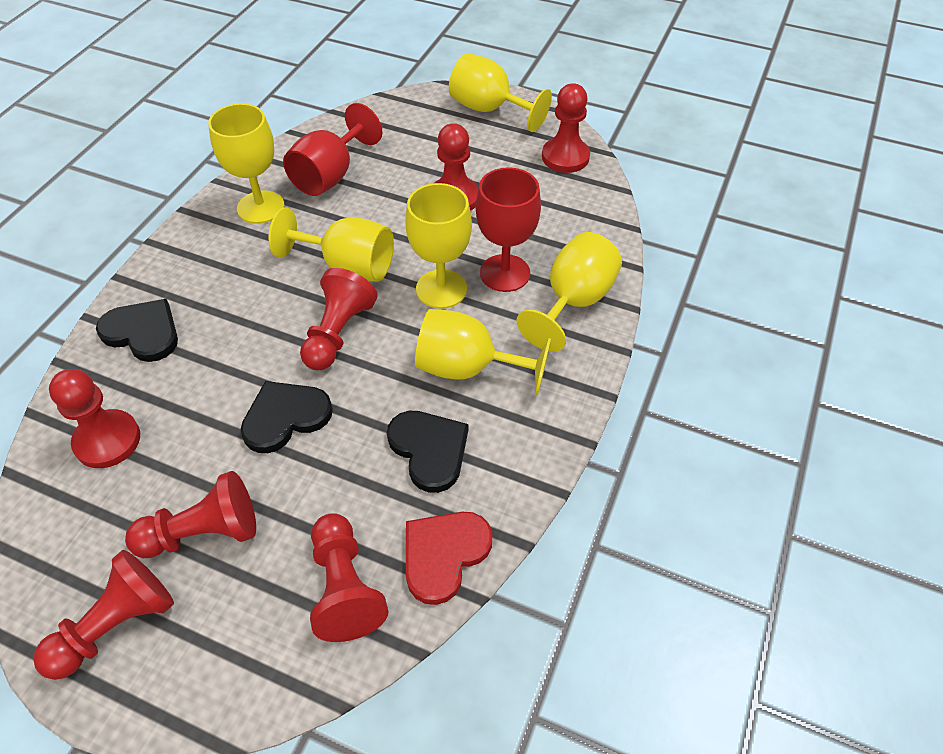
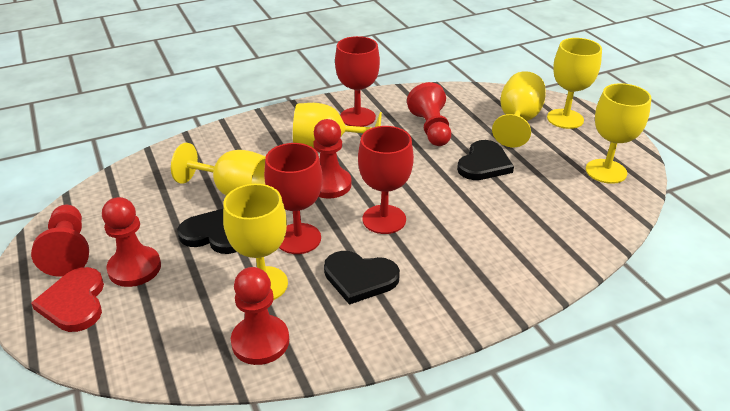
red goblet: 2 -> 3
red pawn: 7 -> 5

